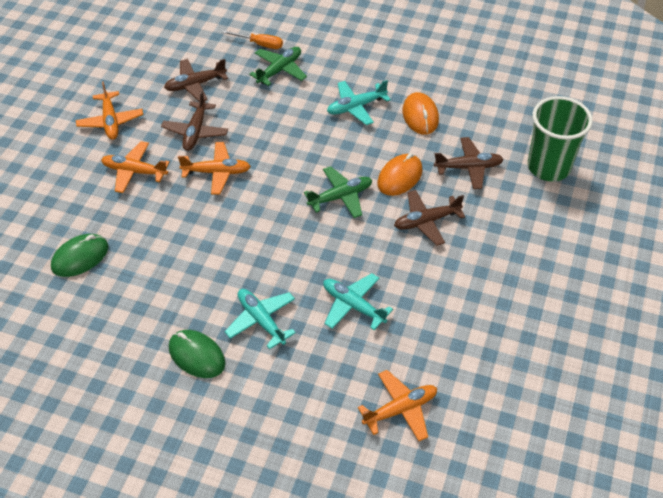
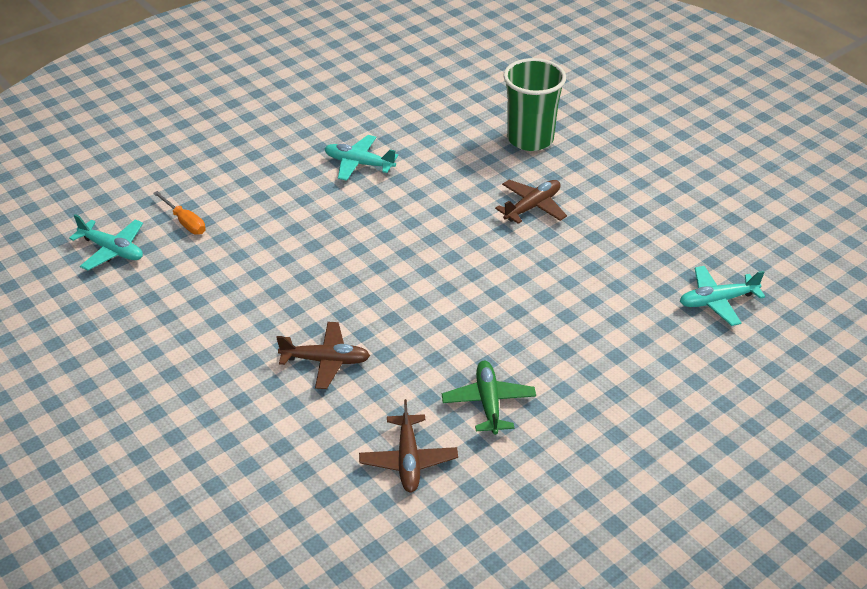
brown plane: 4 -> 3
green mouse: 2 -> 0
green plane: 2 -> 1
orange mouse: 2 -> 0
orange plane: 4 -> 0

